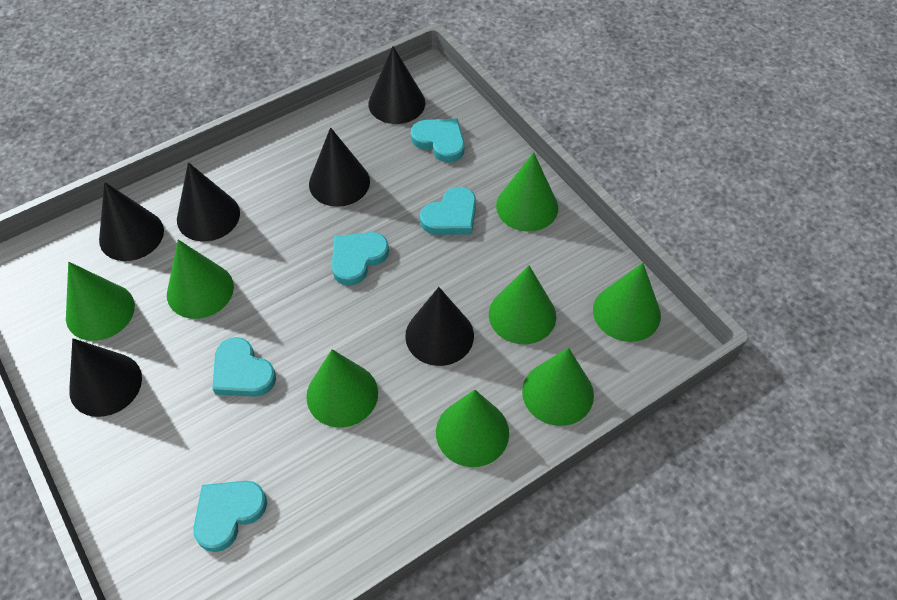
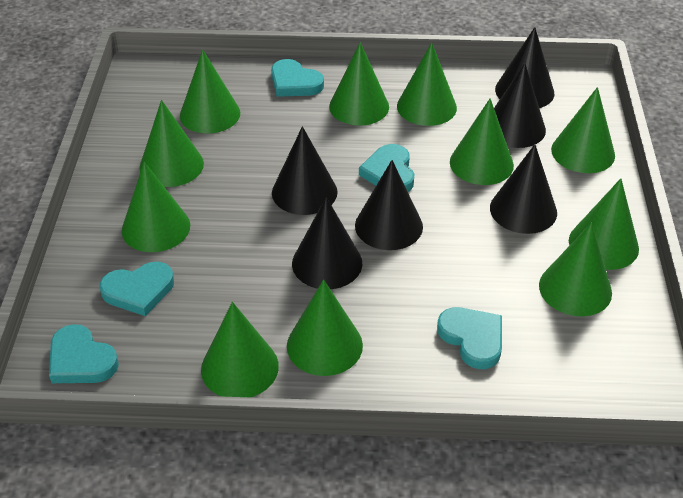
green cone: 8 -> 11

